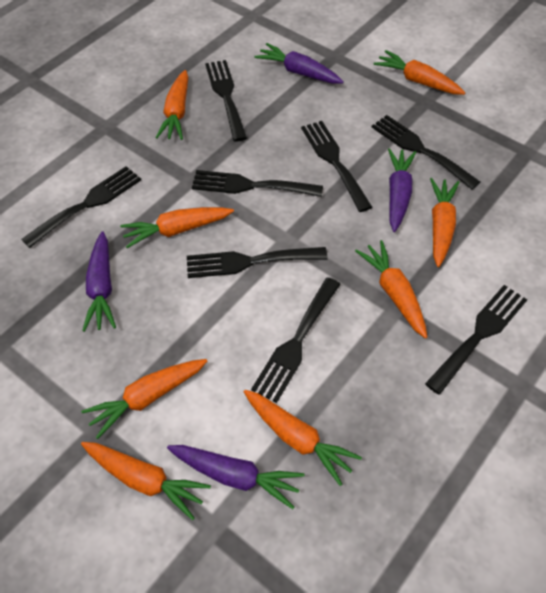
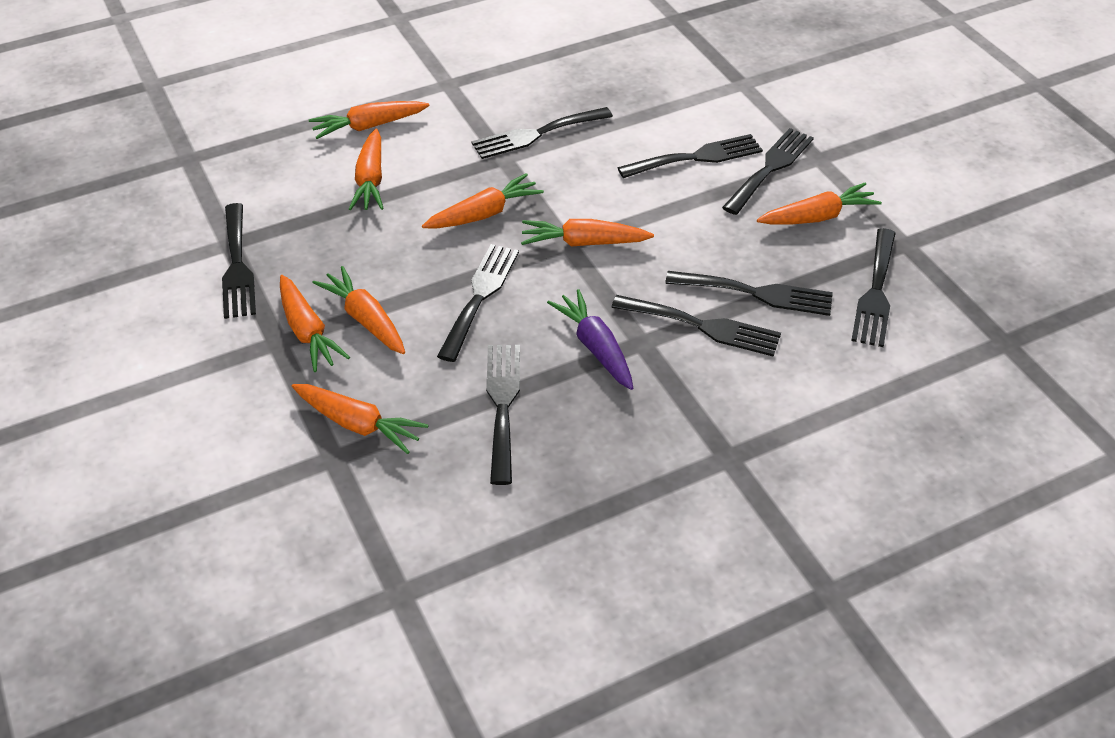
black fork: 8 -> 9
purple carrot: 4 -> 1

